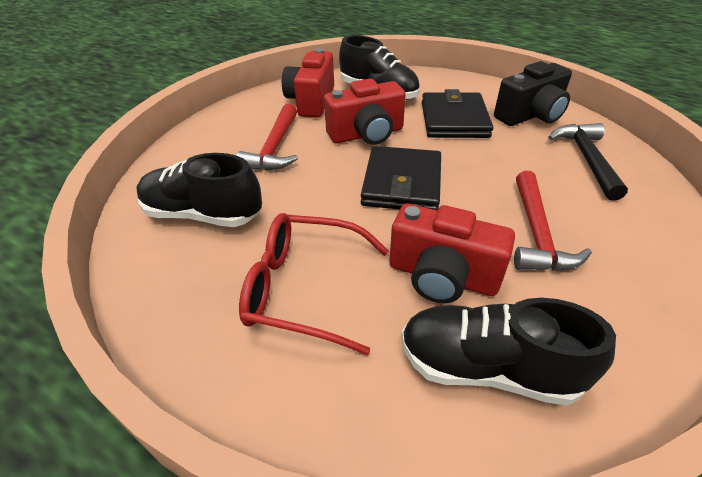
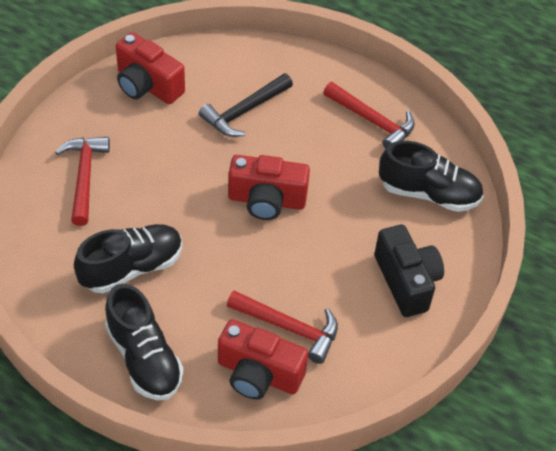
black wallet: 2 -> 0
red glasses: 1 -> 0
red hammer: 2 -> 3

